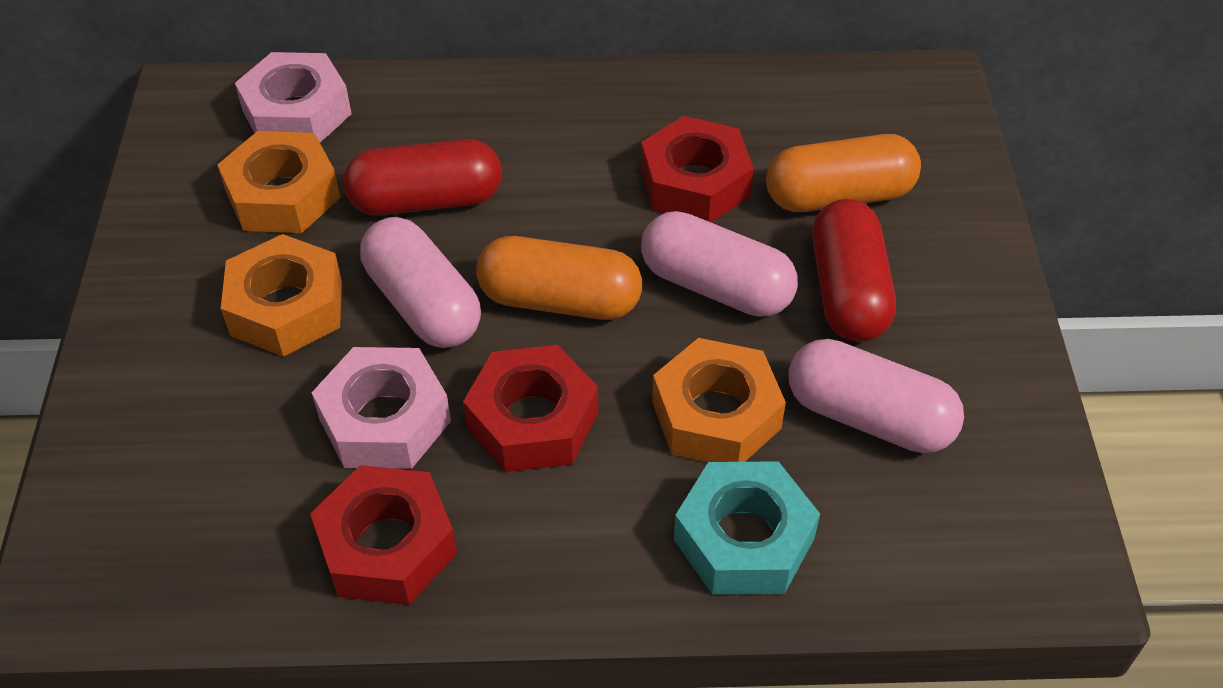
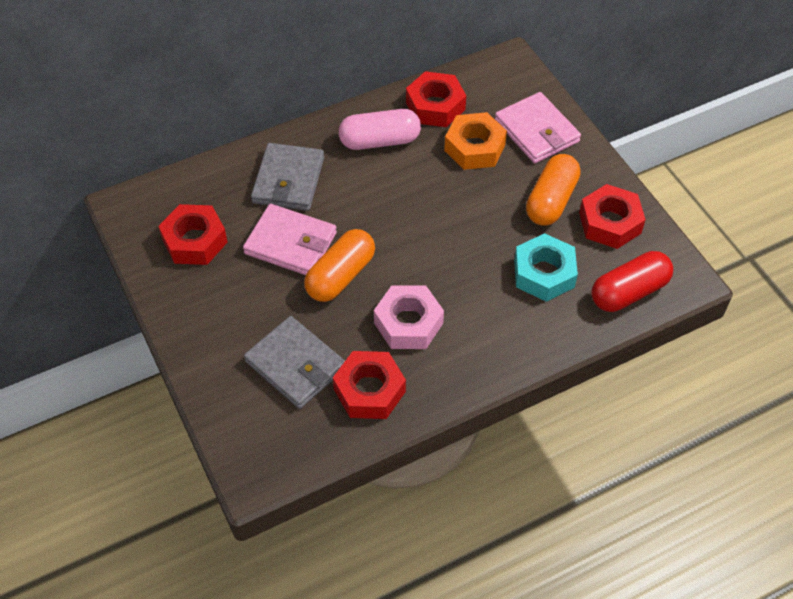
grey wallet: 0 -> 2
orange nut: 3 -> 1
pink capsule: 3 -> 1
pink nut: 2 -> 1
pink wallet: 0 -> 2
red capsule: 2 -> 1
red nut: 3 -> 4

